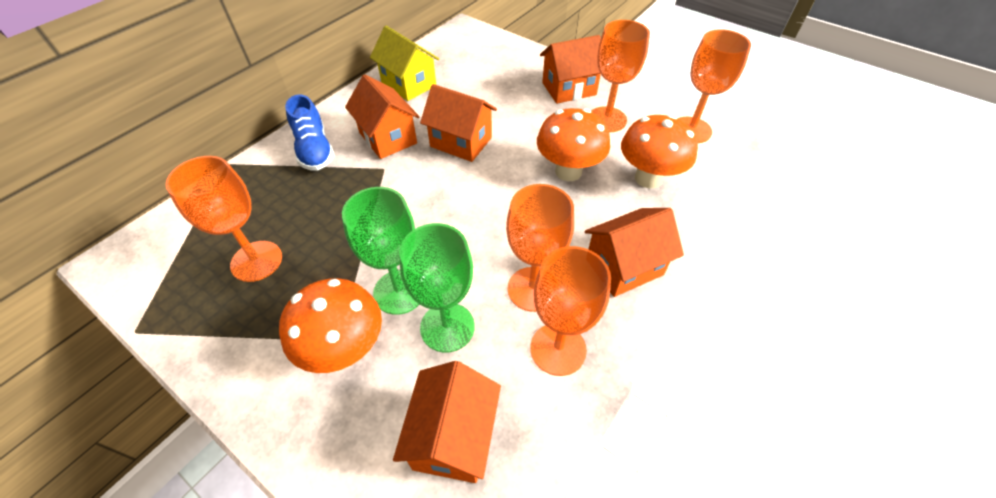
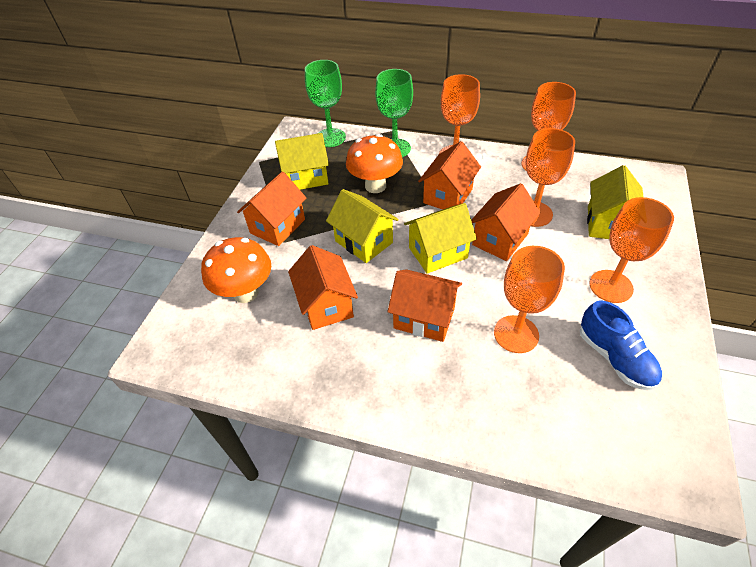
orange mushroom: 3 -> 2
yellow house: 1 -> 4

